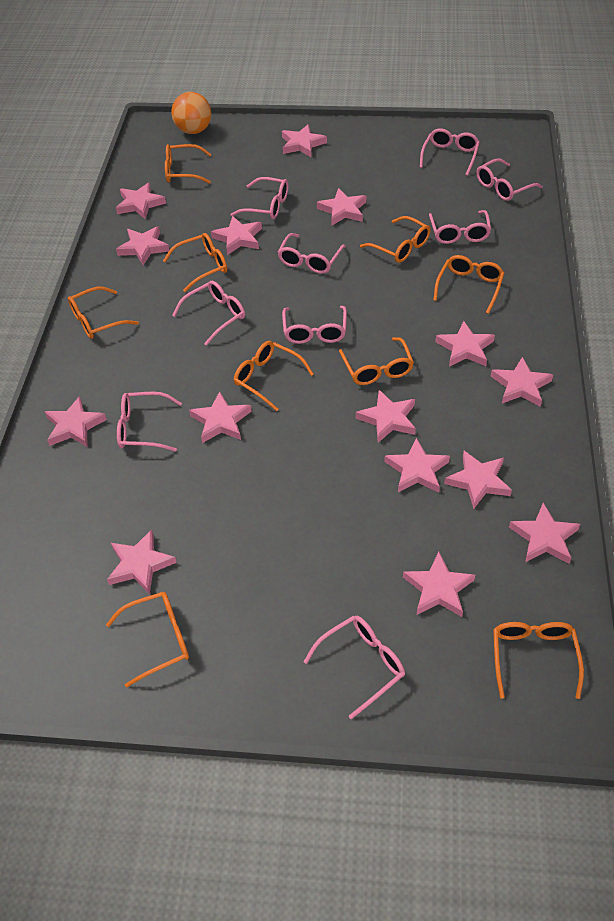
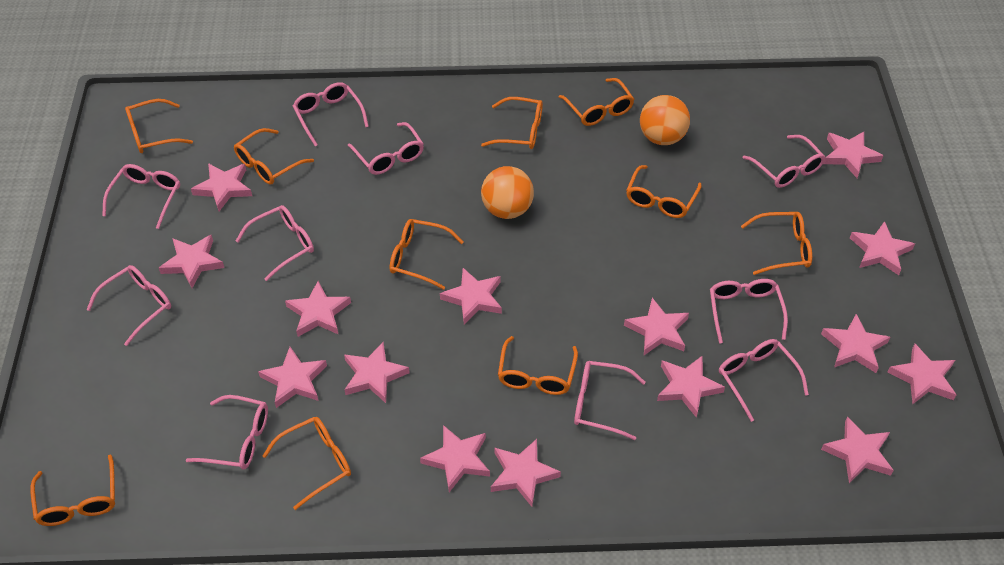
orange ball: 1 -> 2
orange glasses: 9 -> 10
pink glasses: 9 -> 10

